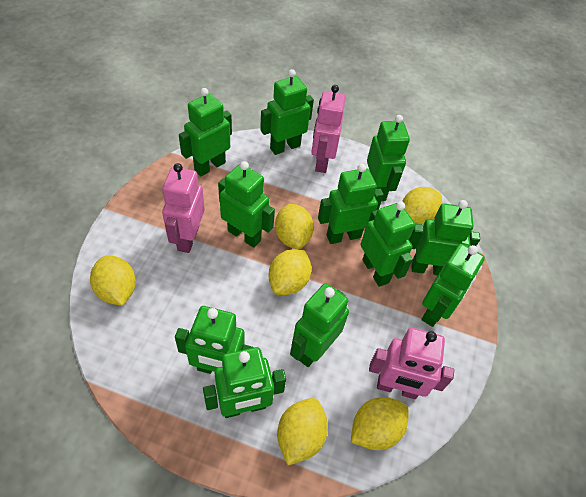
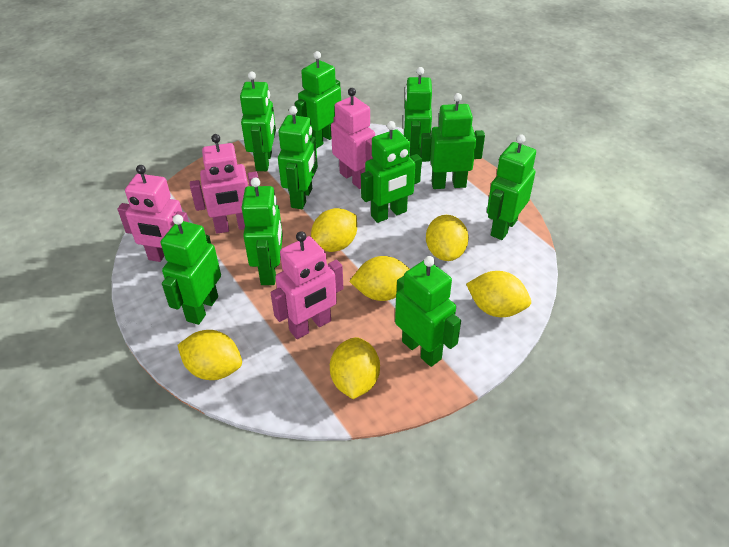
green robot: 11 -> 10
pink robot: 3 -> 4

